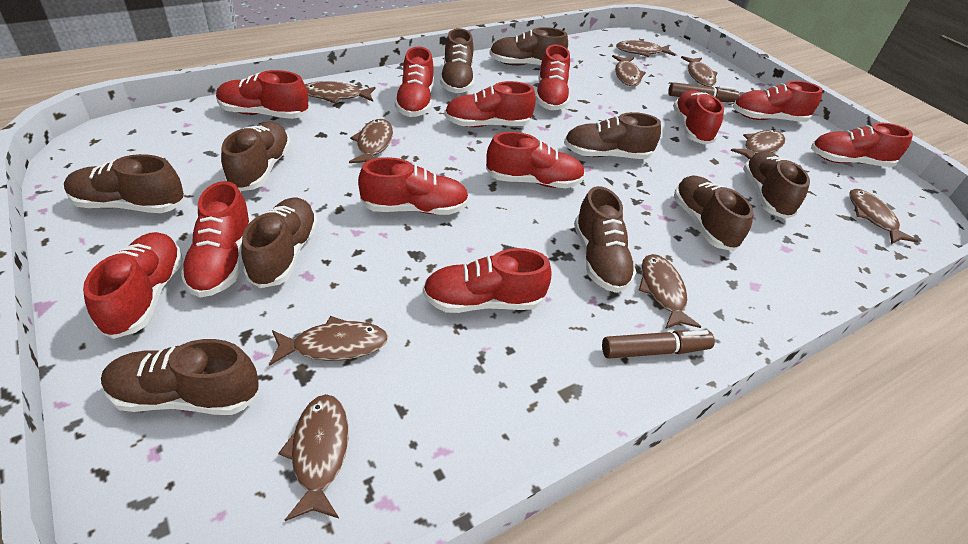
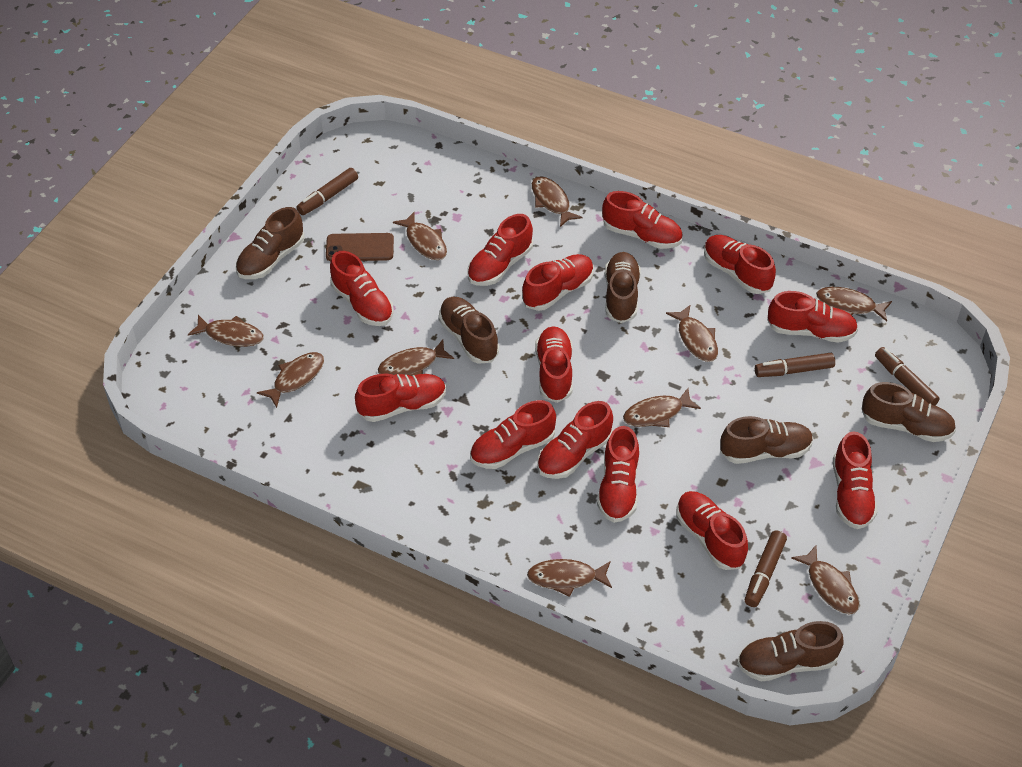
brown marker: 2 -> 4
brown phone: 0 -> 1
brown shoe: 10 -> 6
red shoe: 12 -> 13

